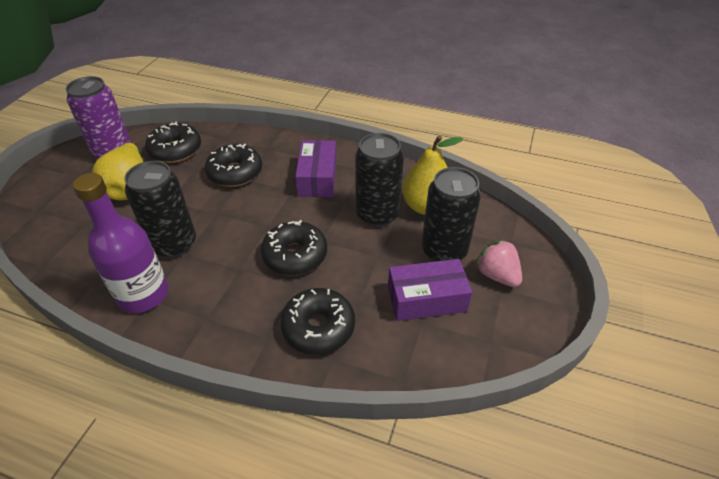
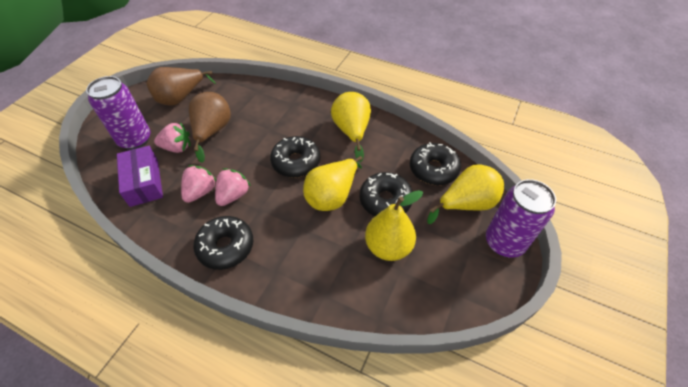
black can: 3 -> 0
brown pear: 0 -> 2
pink strawberry: 1 -> 3
purple bottle: 1 -> 0
purple box: 2 -> 1
purple can: 1 -> 2
yellow pear: 2 -> 4

